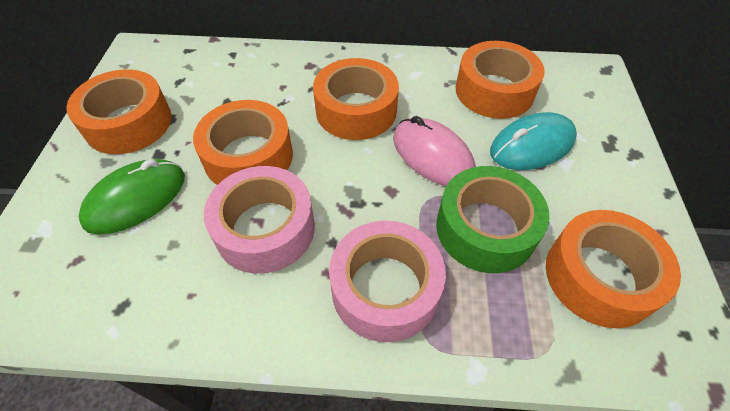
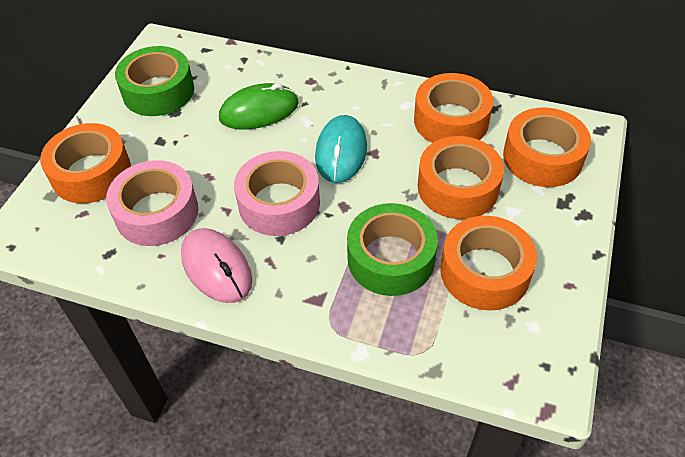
green tape: 1 -> 2

